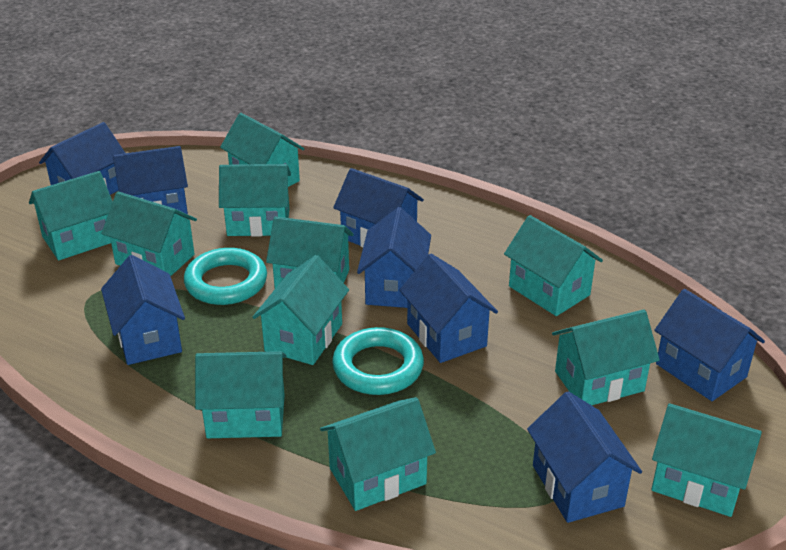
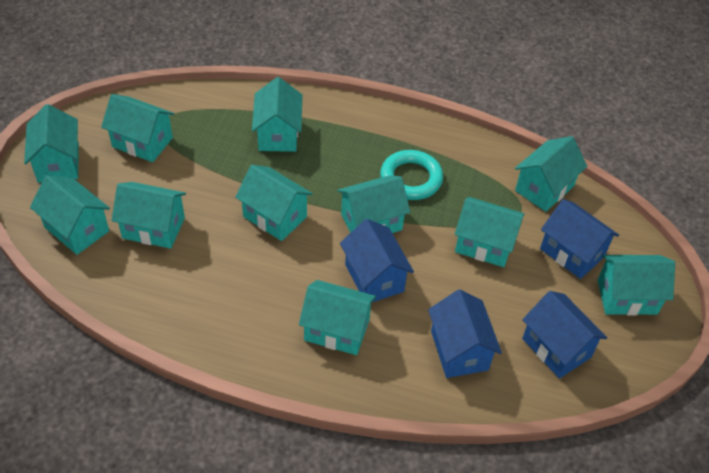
blue house: 8 -> 4
turquoise ring: 2 -> 1

